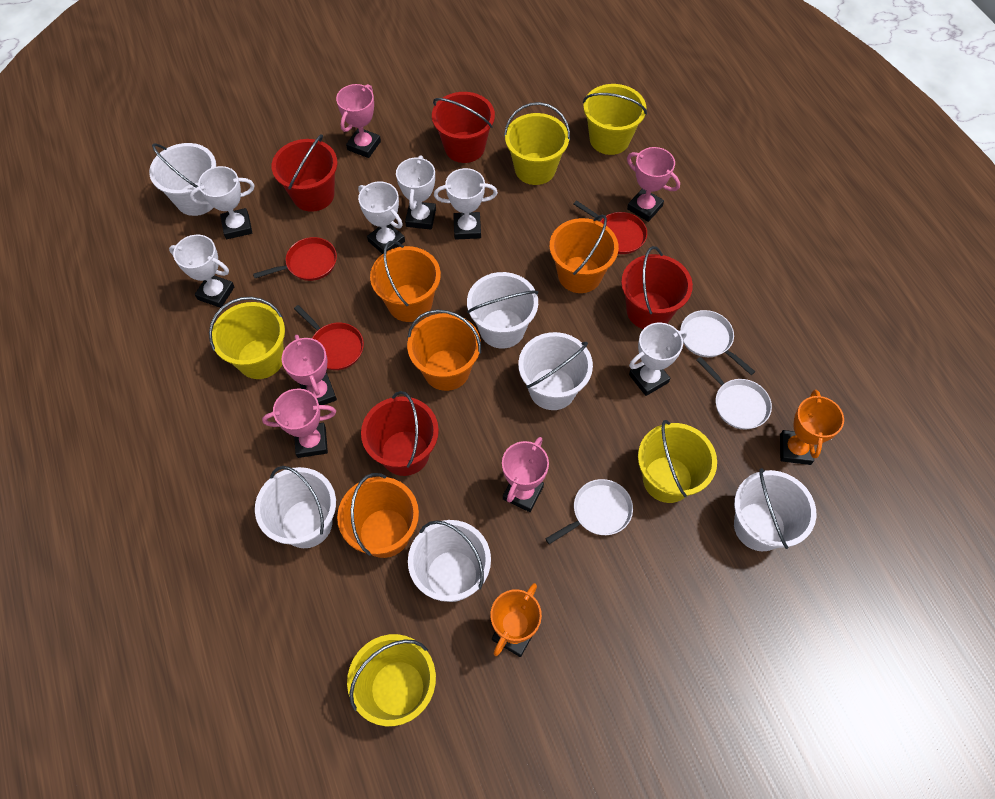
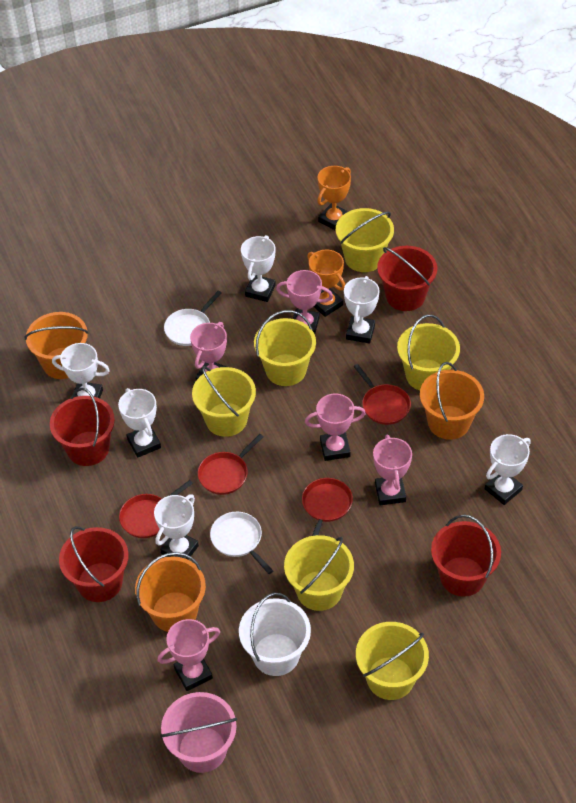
orange bucket: 4 -> 3
pink bucket: 0 -> 1
red pan: 3 -> 4
white bucket: 6 -> 1
white pan: 3 -> 2
yellow bucket: 5 -> 6

